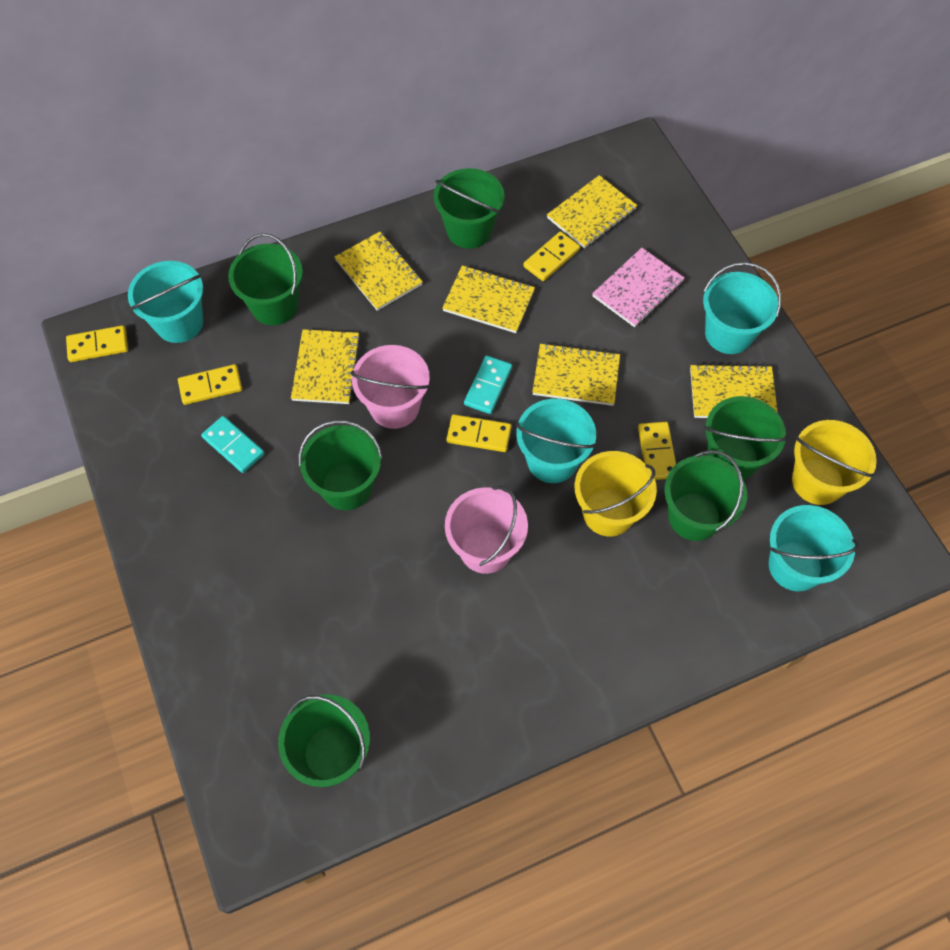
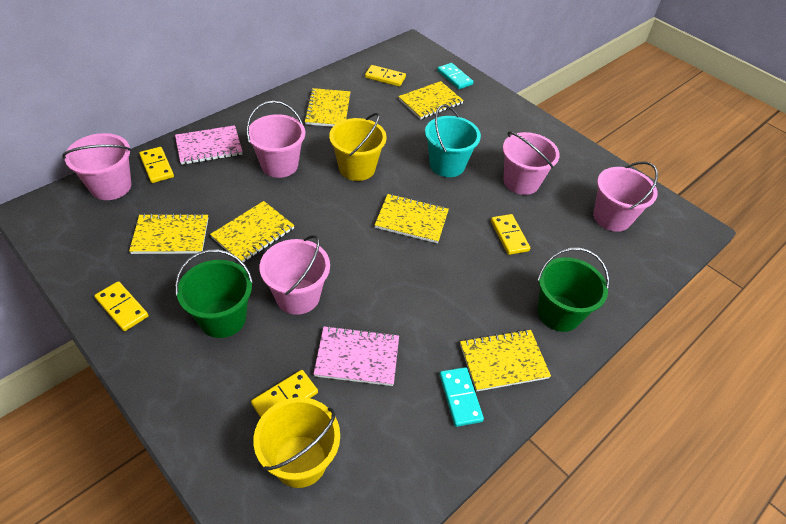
green bucket: 6 -> 2
pink bucket: 2 -> 5
pink notebook: 1 -> 2
turquoise bucket: 4 -> 1

